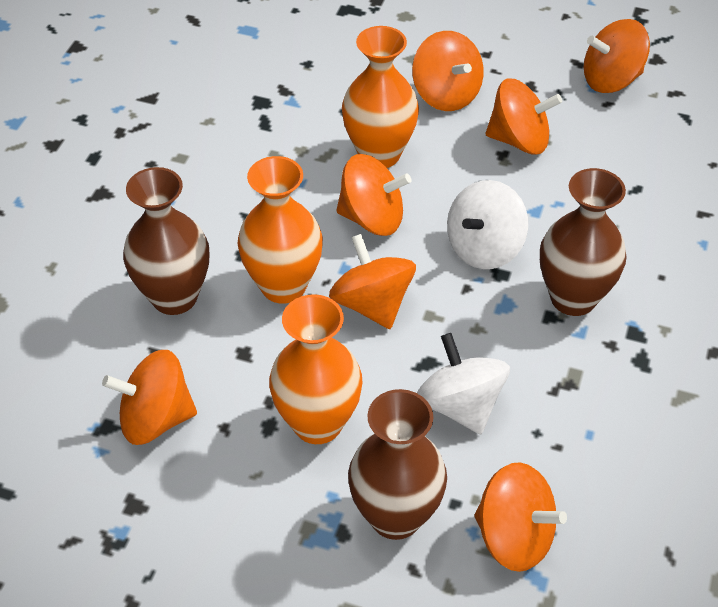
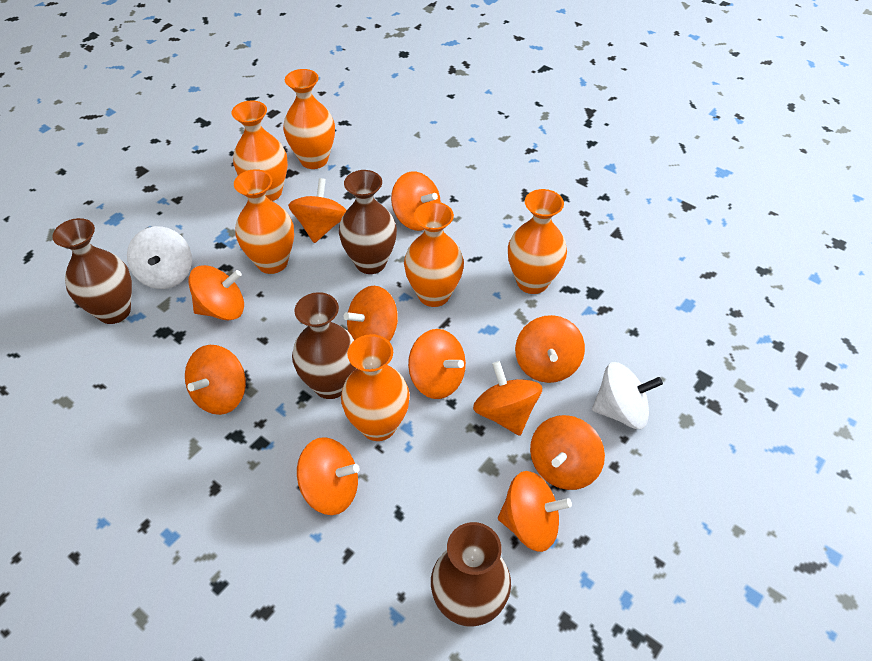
brown vase: 3 -> 4
orange spinning top: 7 -> 11
orange vase: 3 -> 6

